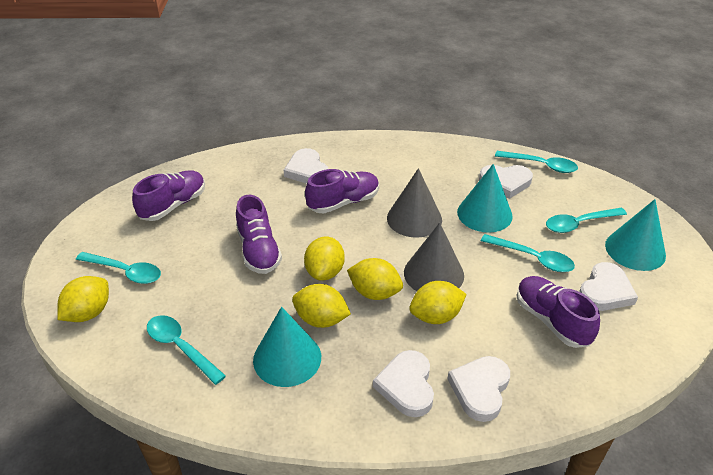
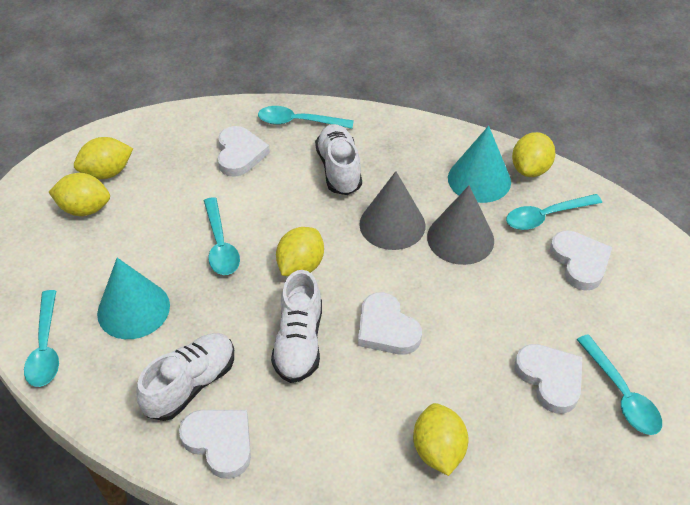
purple shoe: 4 -> 0
turquoise cone: 3 -> 2
white shoe: 0 -> 3

